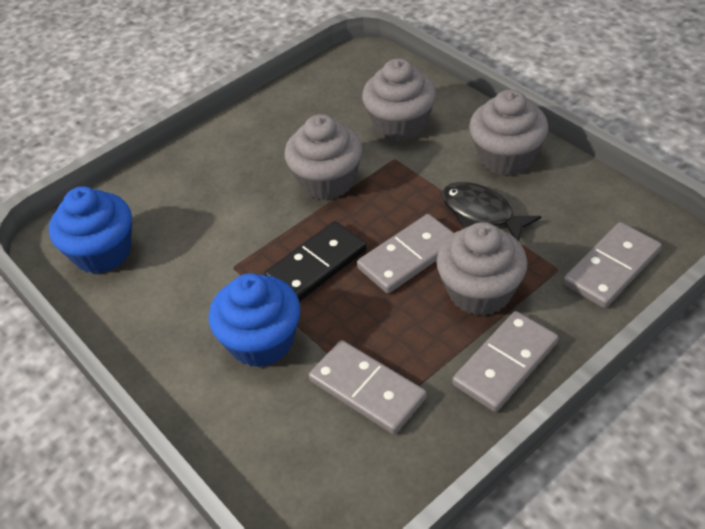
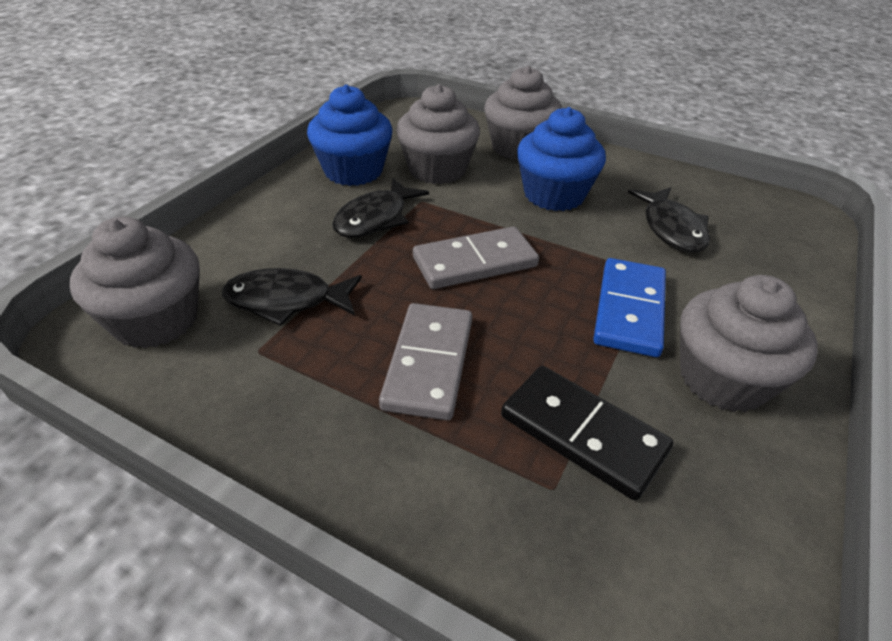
black fish: 1 -> 3
blue domino: 0 -> 1
grey domino: 4 -> 2

